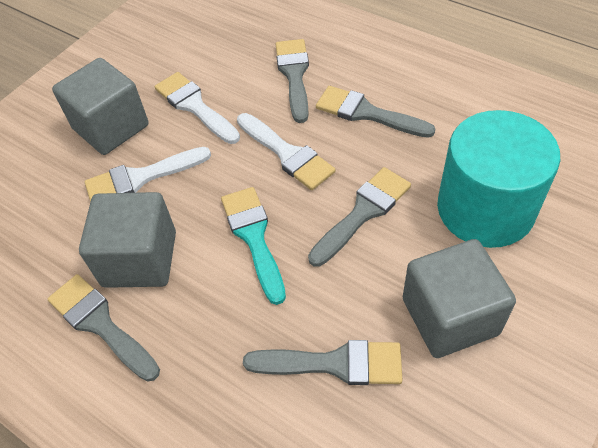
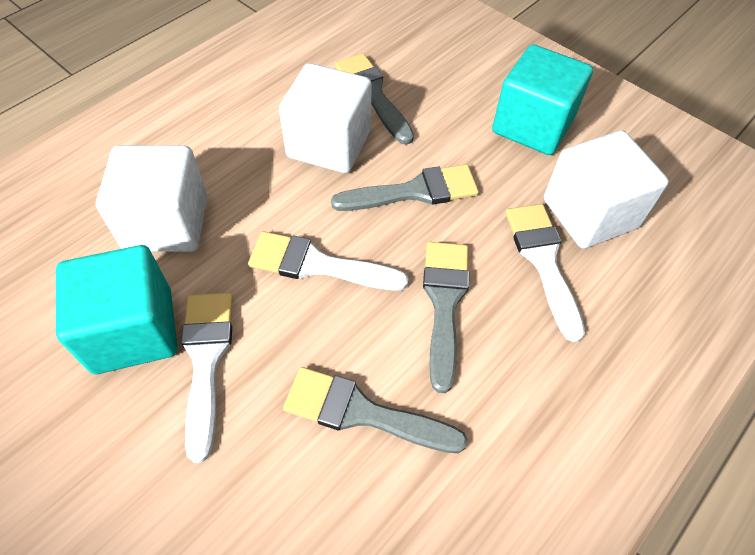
grey brush: 5 -> 4
grey cube: 3 -> 0
turquoise brush: 1 -> 0
turquoise cube: 0 -> 2
turquoise cylinder: 1 -> 0
white cube: 0 -> 3

